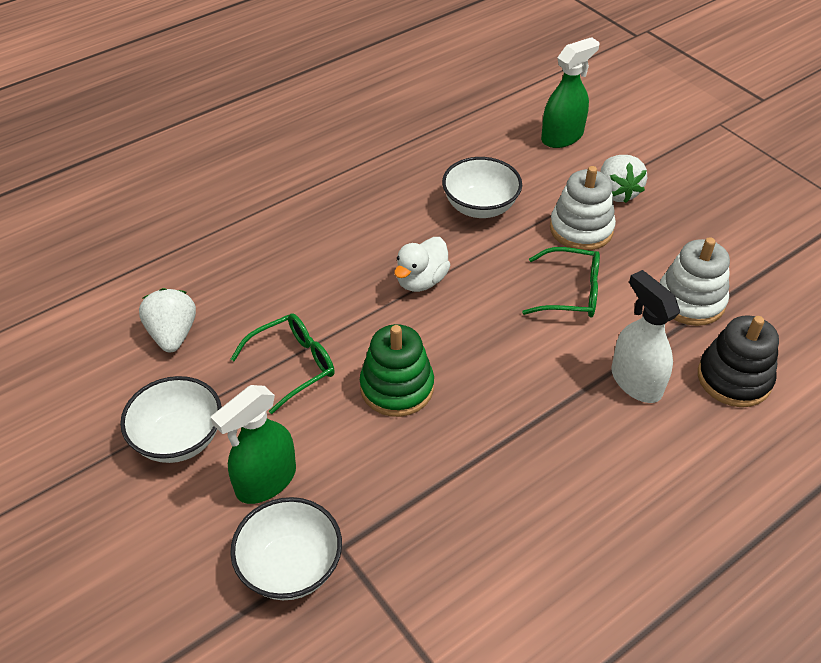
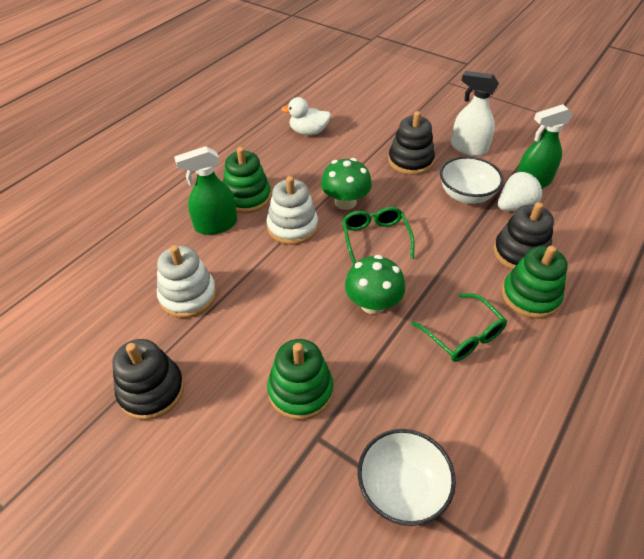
black stacking toy: 1 -> 3
green mushroom: 0 -> 2
green stacking toy: 1 -> 3
white bowl: 3 -> 2
white strawberry: 2 -> 1

